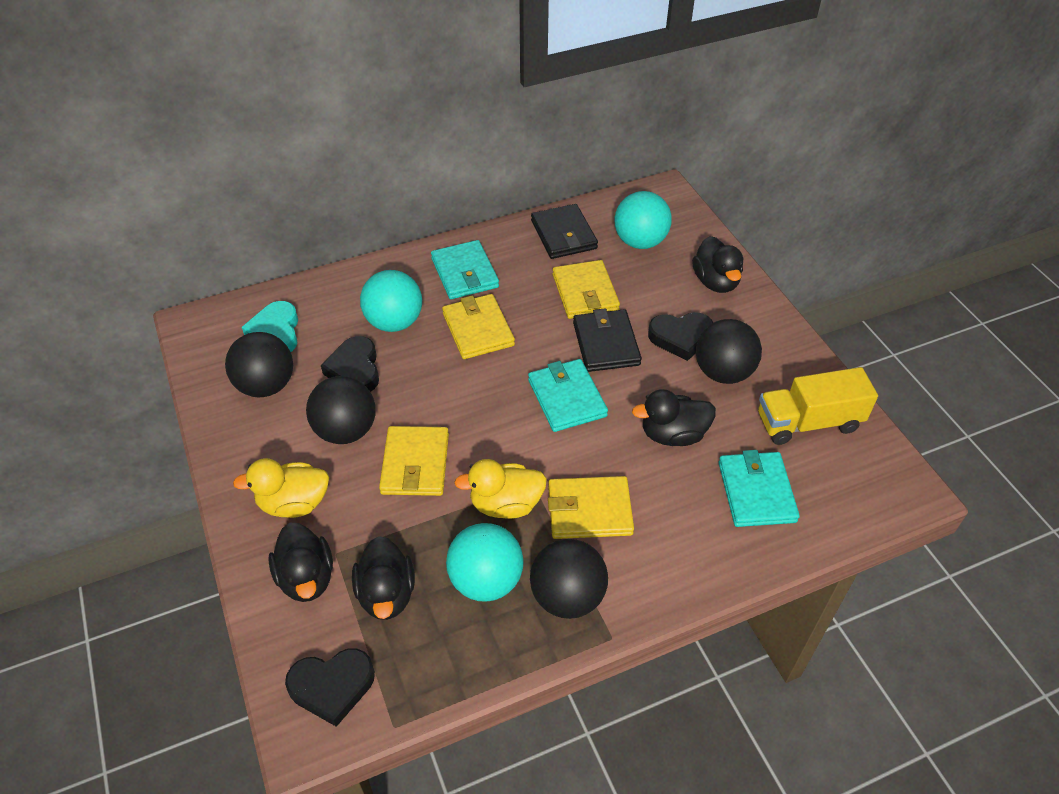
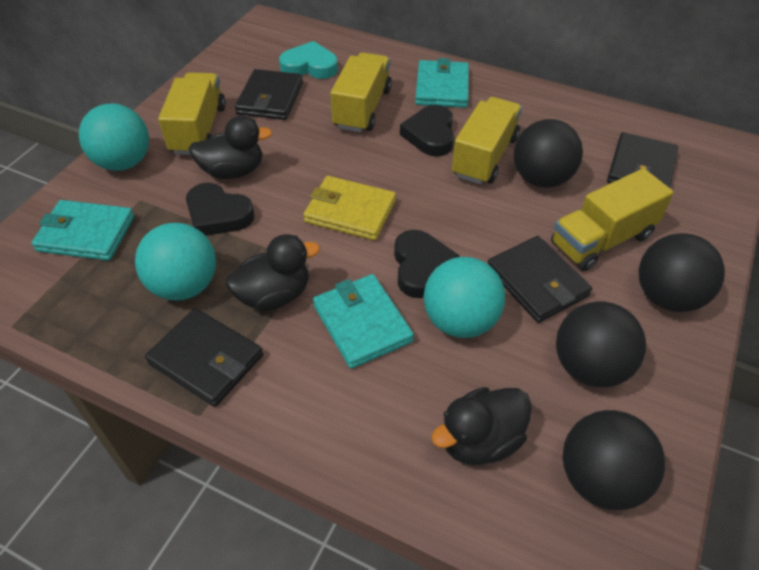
black duck: 4 -> 3
black wallet: 2 -> 4
yellow duck: 2 -> 0
yellow truck: 1 -> 4
yellow wallet: 4 -> 1

